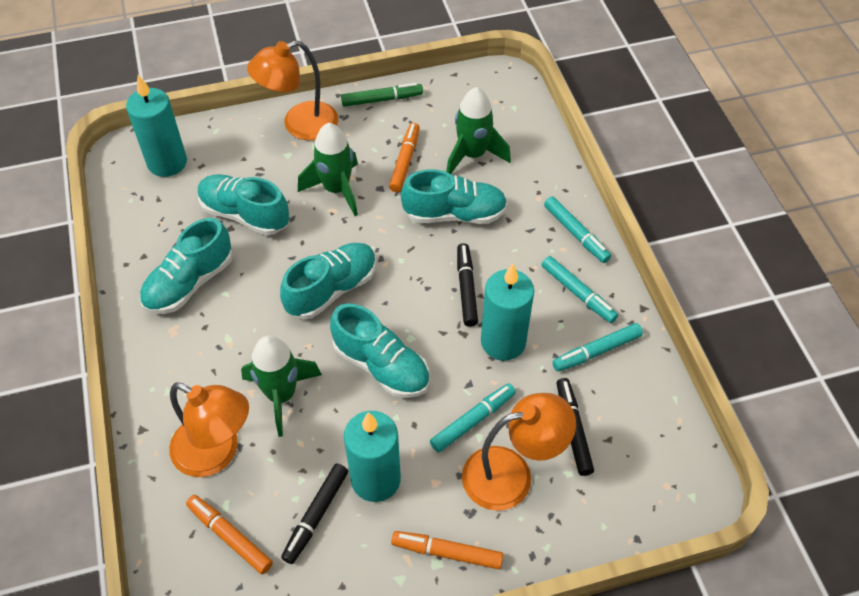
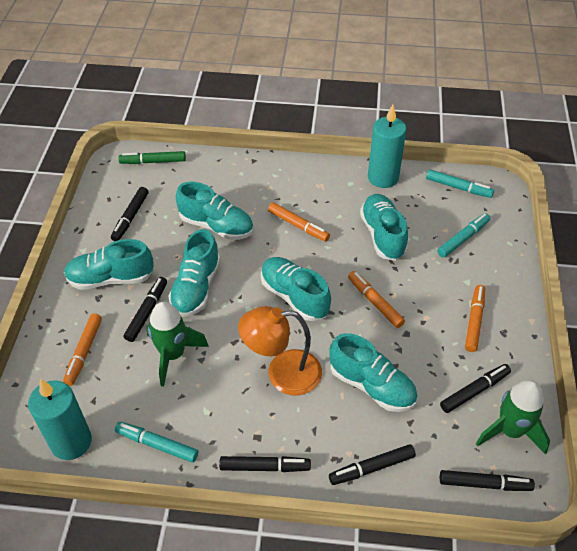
black marker: 3 -> 6
green rocket: 3 -> 2
orange lamp: 3 -> 1
orange marker: 3 -> 4
turquoise candle: 3 -> 2
turquoise marker: 4 -> 3
turquoise shoe: 5 -> 6

